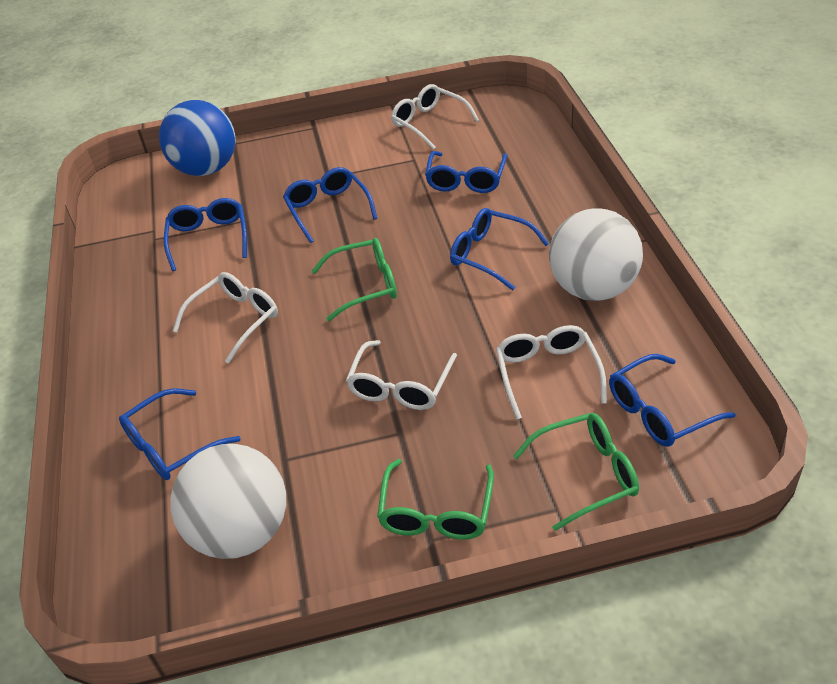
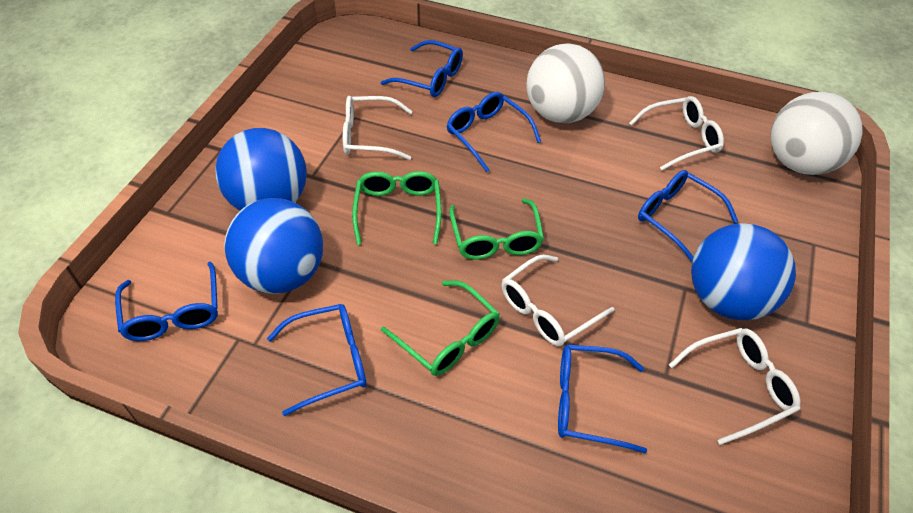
blue ball: 1 -> 3

